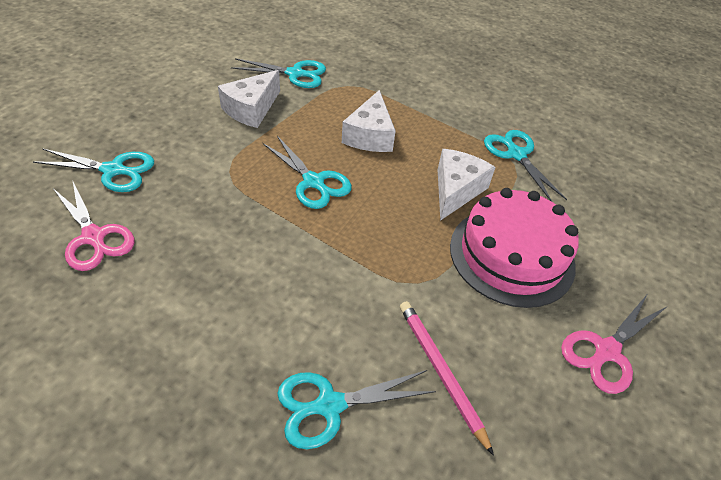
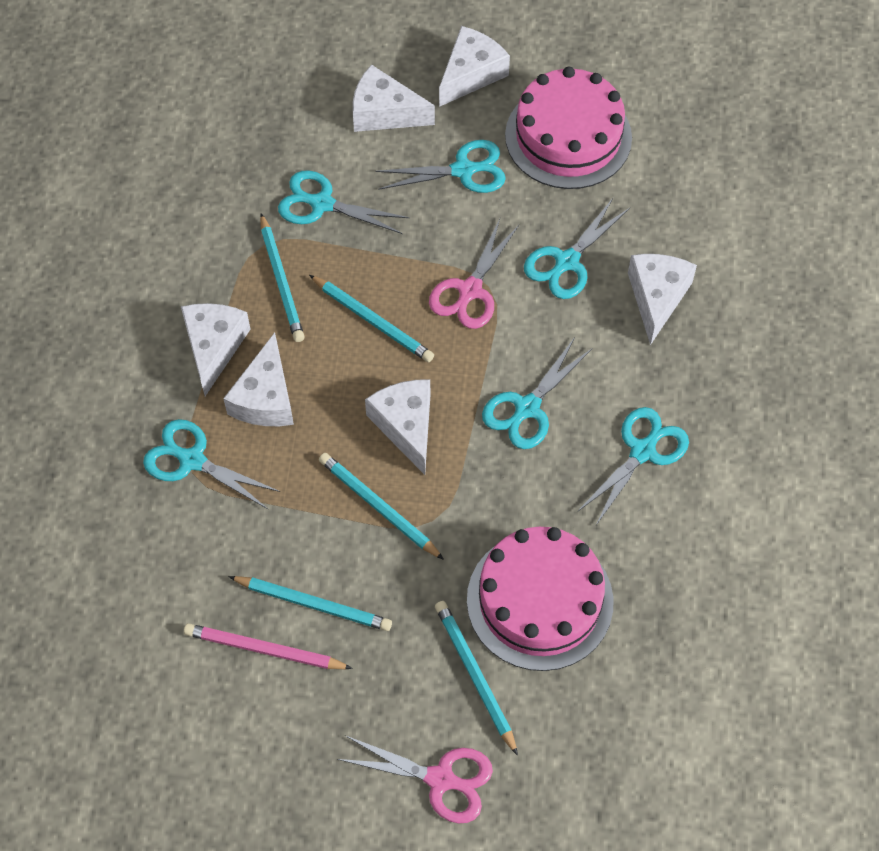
pink cake: 1 -> 2
turquoise pencil: 0 -> 5
turquoise scissors: 5 -> 6
white cheese: 3 -> 6

